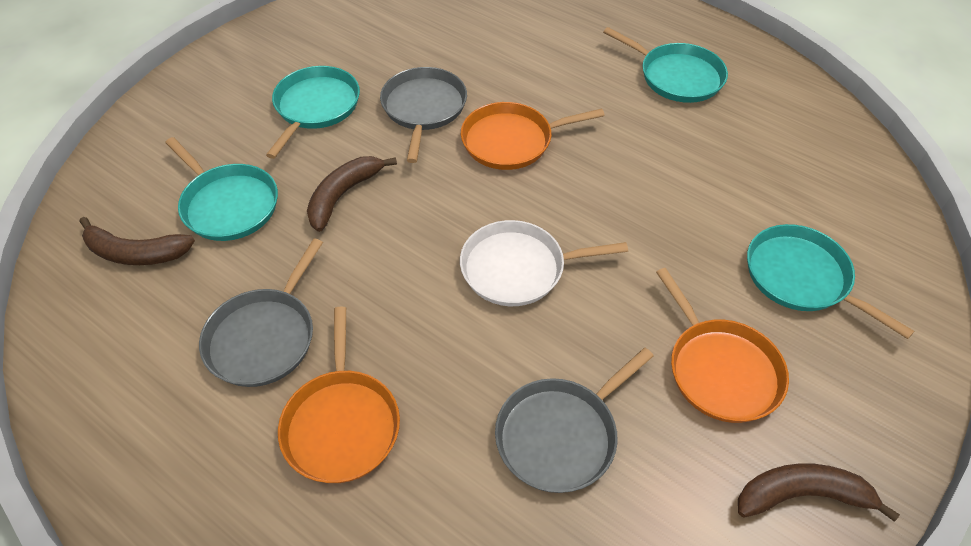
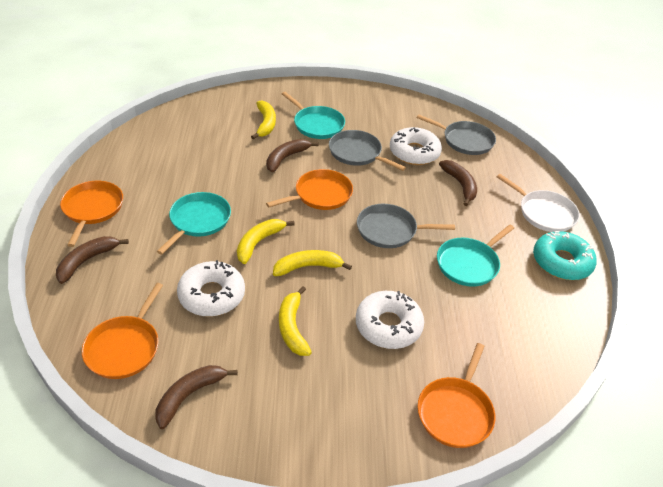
brown banana: 3 -> 4
orange pan: 3 -> 4
turquoise donut: 0 -> 1
turquoise pan: 4 -> 3
white donut: 0 -> 3
yellow banana: 0 -> 4

